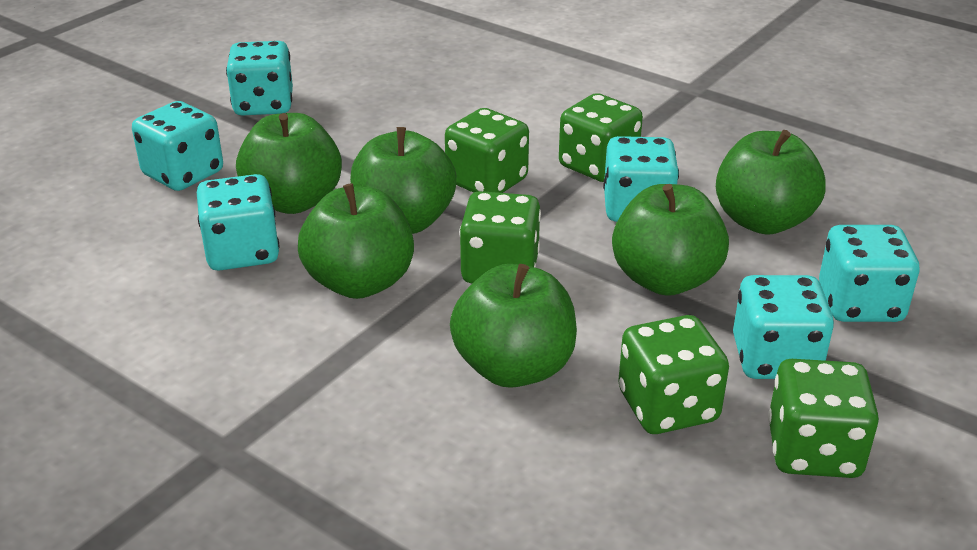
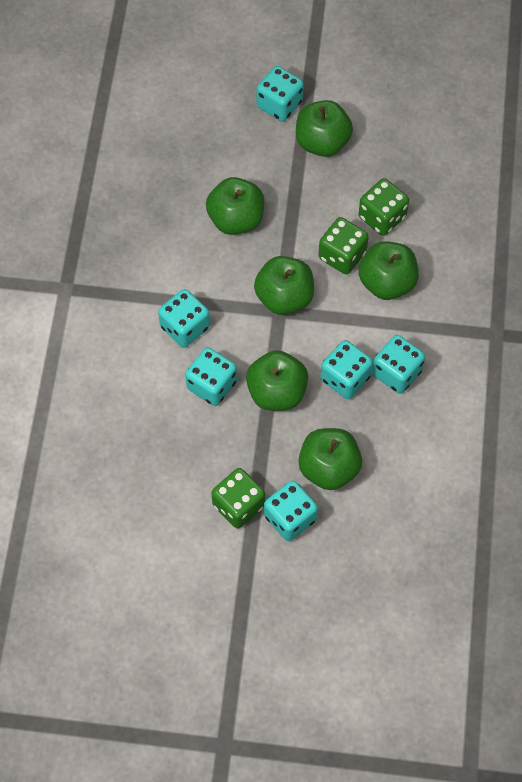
green dice: 5 -> 3

